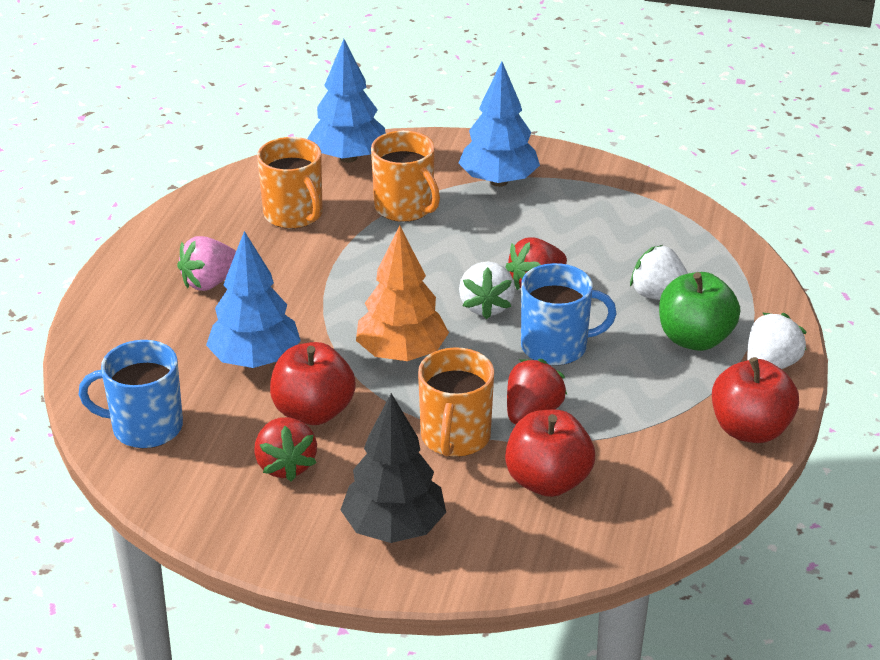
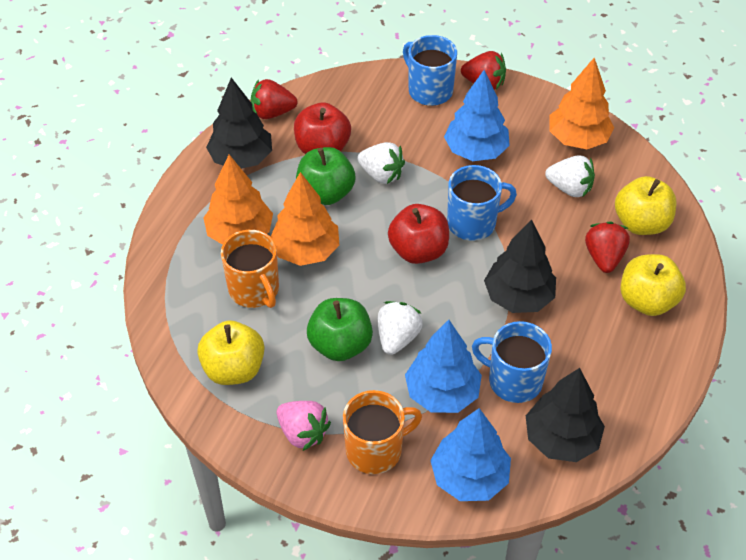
black tree: 1 -> 3
blue mug: 2 -> 3
green apple: 1 -> 2
orange mug: 3 -> 2
orange tree: 1 -> 3
red apple: 3 -> 2
yellow apple: 0 -> 3

